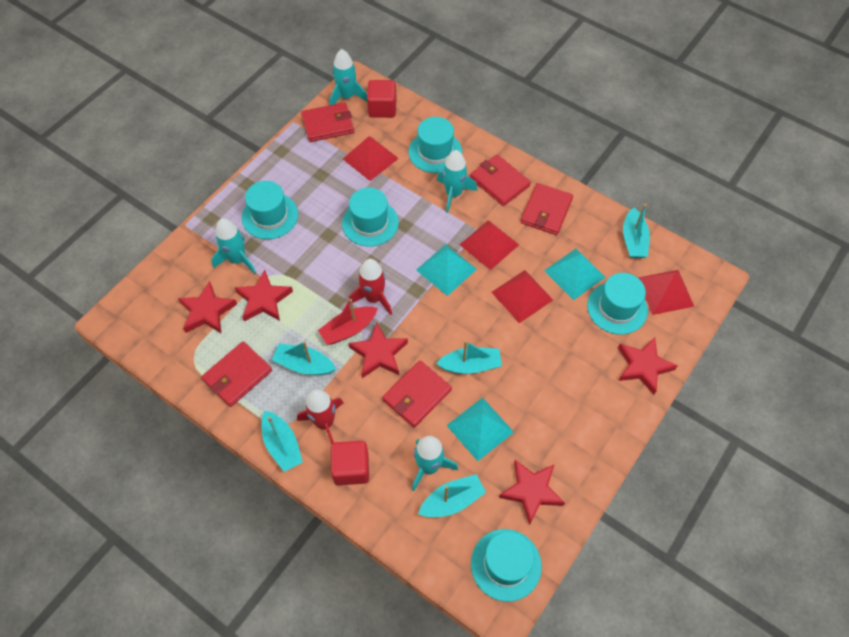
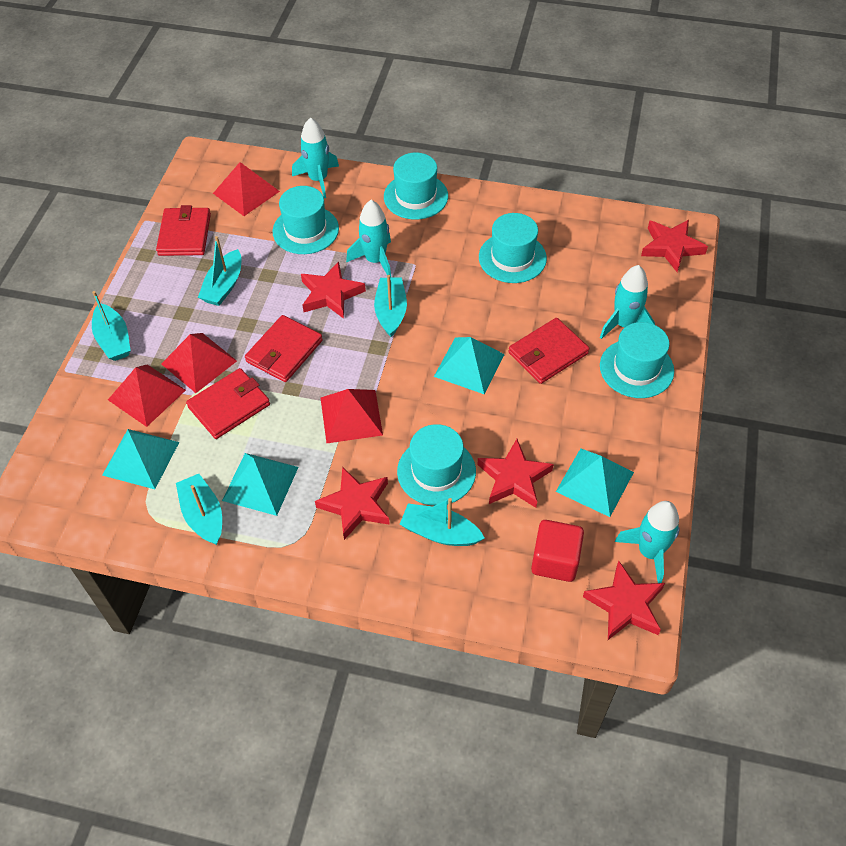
red boat: 1 -> 0
red cube: 2 -> 1
red rocket: 2 -> 0
red wallet: 5 -> 4
turquoise pyramid: 3 -> 4

